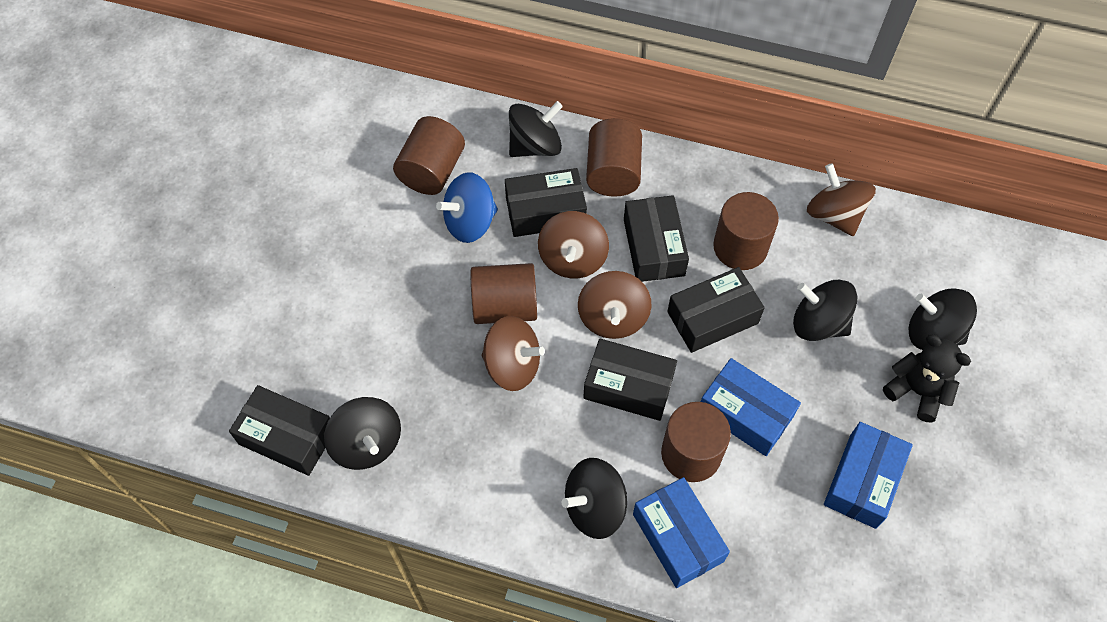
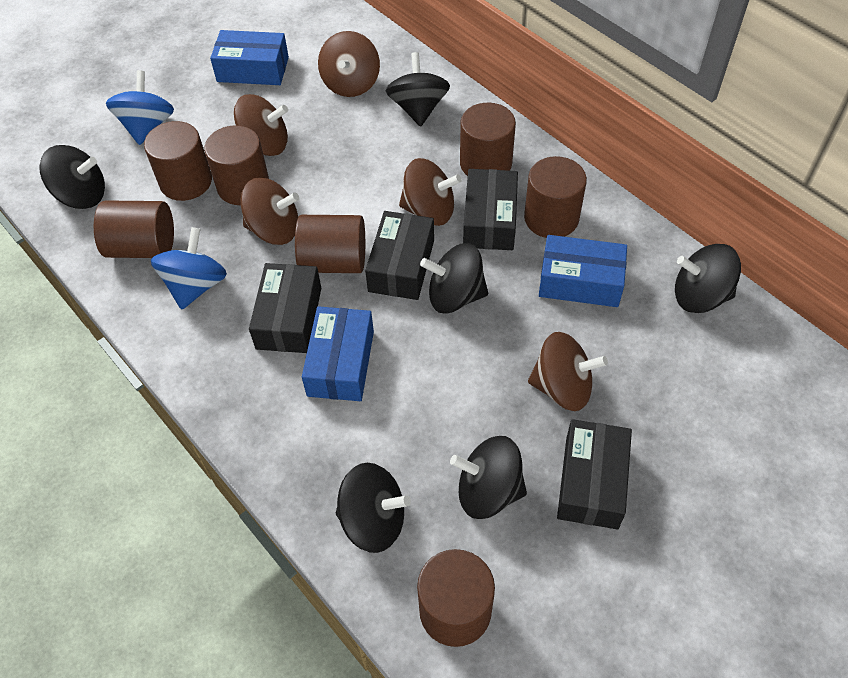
black box: 5 -> 4
black spinning top: 5 -> 6
black teddy bear: 1 -> 0
blue spinning top: 1 -> 2
brown cylinder: 5 -> 7
brown spinning top: 4 -> 5

